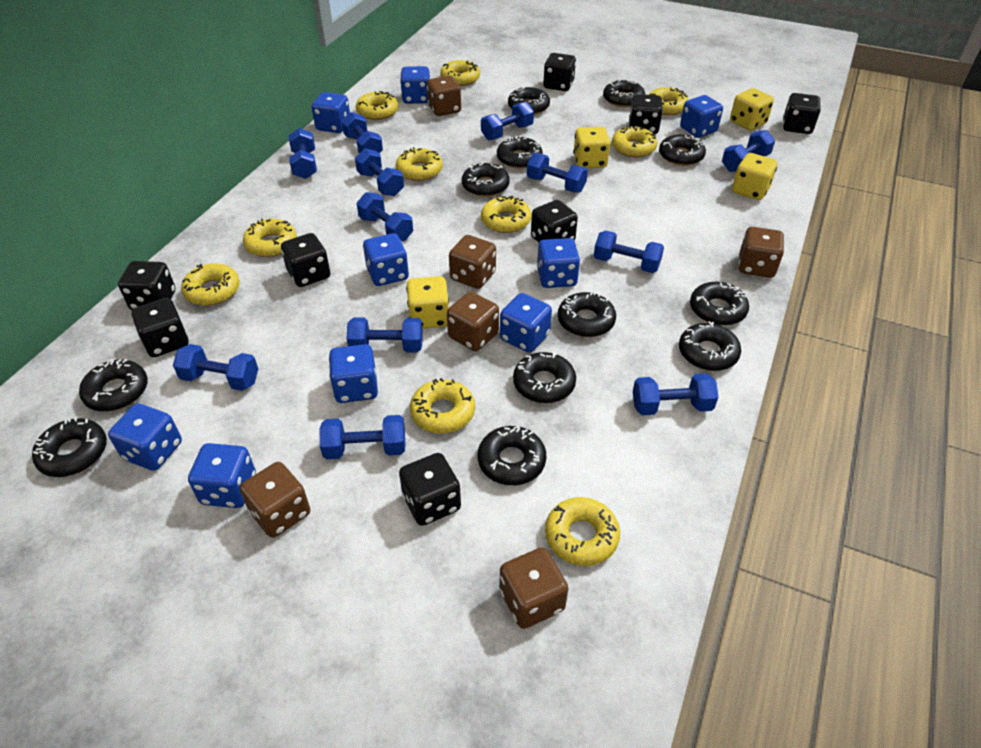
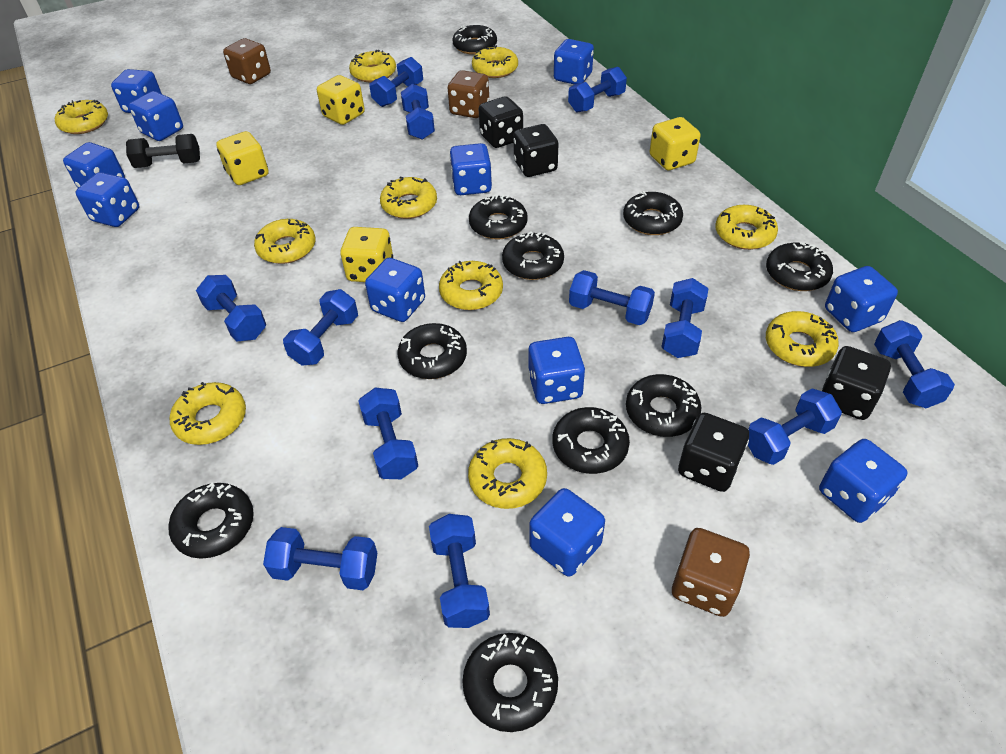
black dice: 8 -> 4
black donut: 12 -> 10
black dumbbell: 0 -> 1
blue dice: 9 -> 11
brown dice: 6 -> 3

